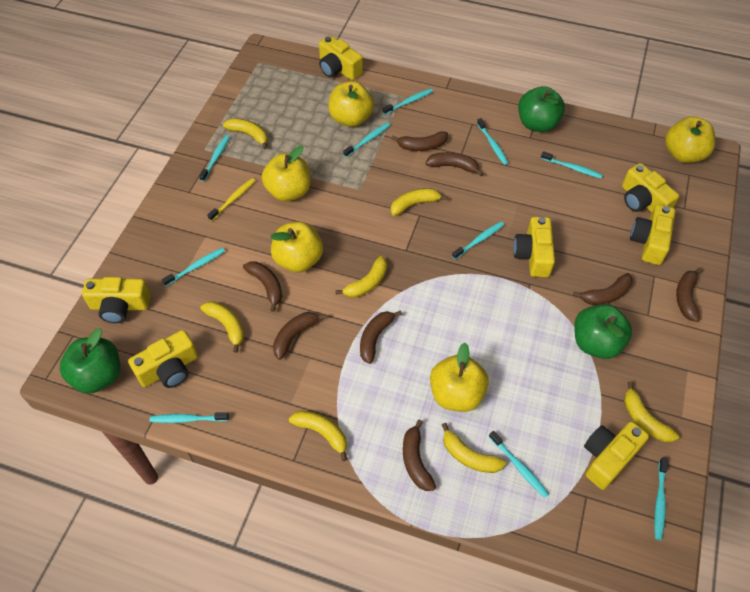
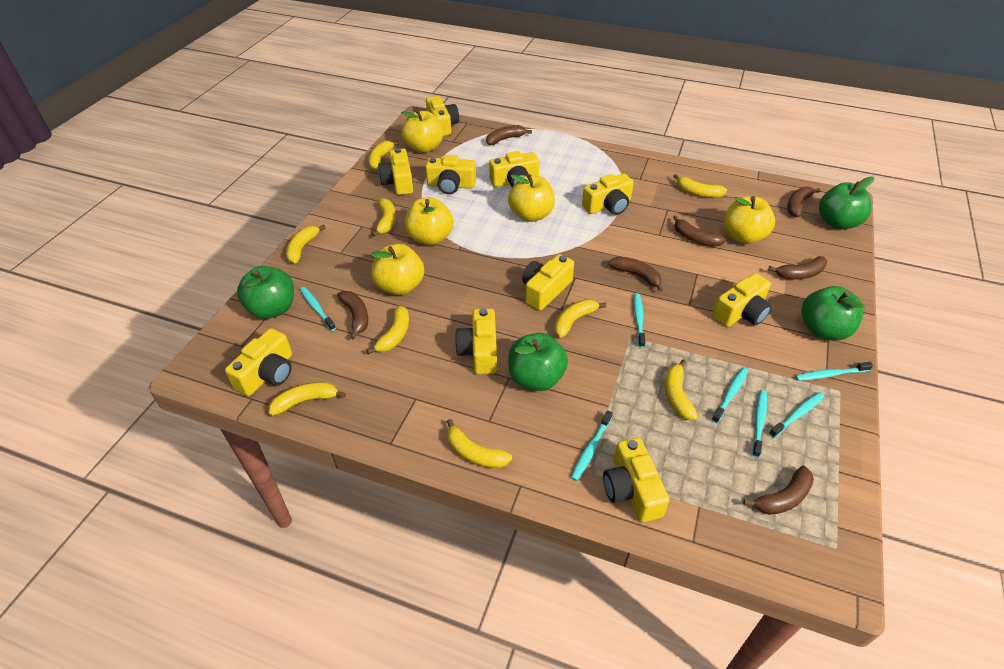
brown banana: 8 -> 7
green apple: 3 -> 4
turquoise toothbrush: 10 -> 7
yellow banana: 7 -> 9
yellow camera: 7 -> 10
yellow toothbrush: 1 -> 0

